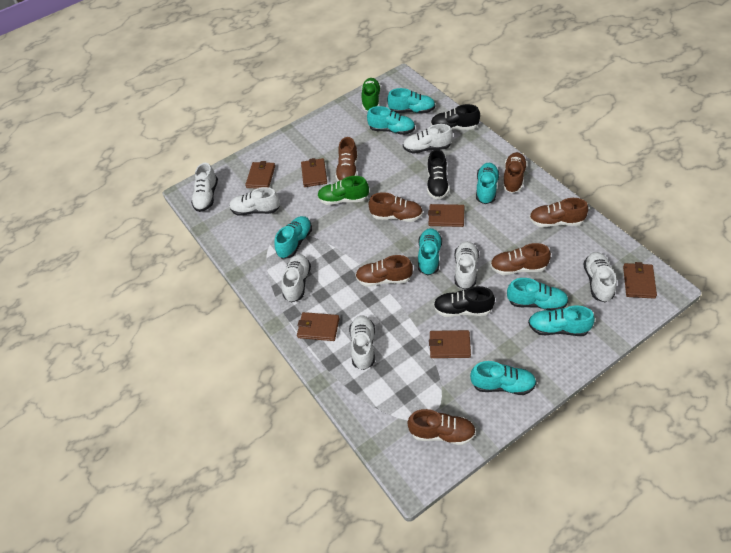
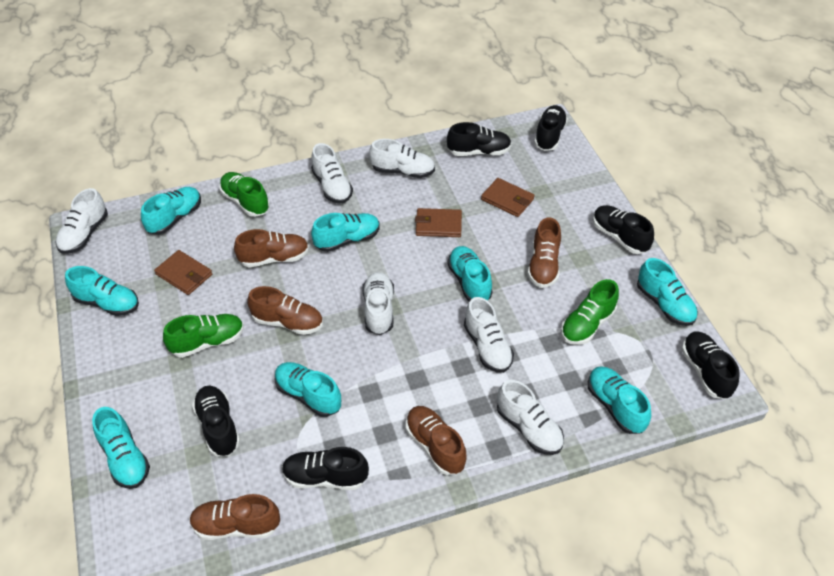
black shoe: 3 -> 6
brown shoe: 7 -> 5
brown wallet: 6 -> 3
green shoe: 2 -> 3
white shoe: 7 -> 6

